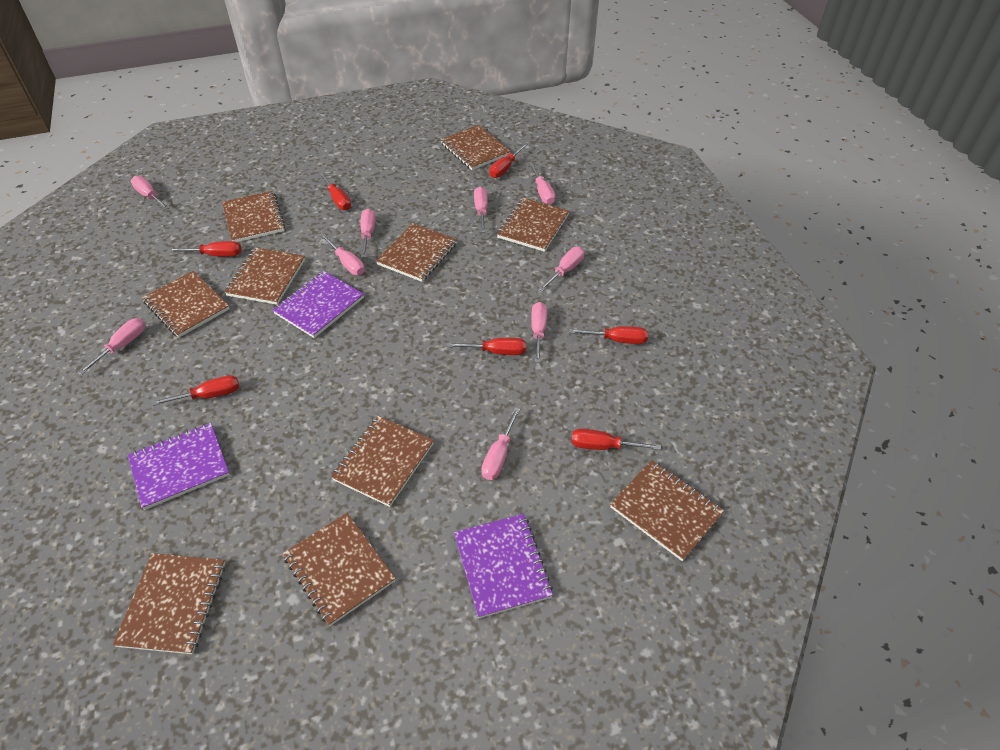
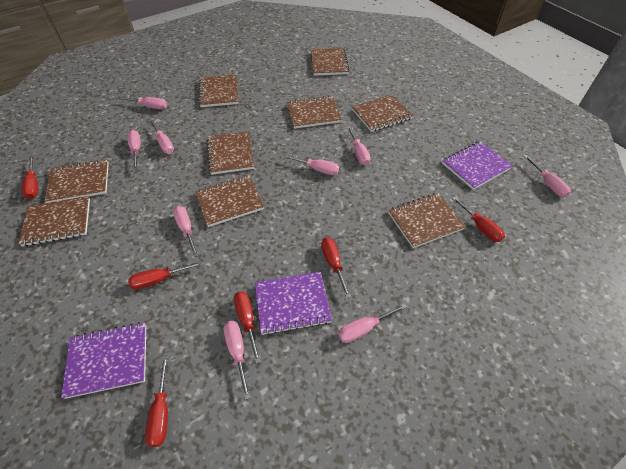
brown notebook: 10 -> 9
red screwdriver: 7 -> 6

